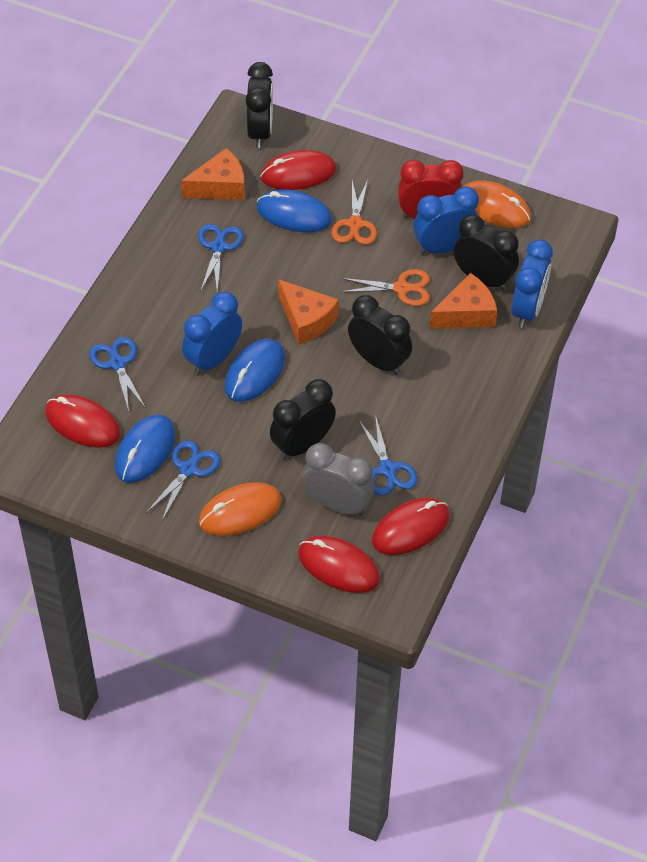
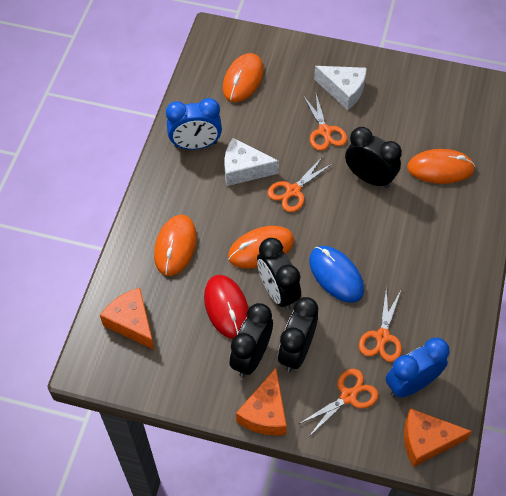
blue clock: 3 -> 2
blue mouse: 3 -> 1
blue scissors: 4 -> 0
grey clock: 1 -> 0
orange mouse: 2 -> 4
orange scissors: 2 -> 4
red clock: 1 -> 0
red mouse: 4 -> 1
white cheese: 0 -> 2

